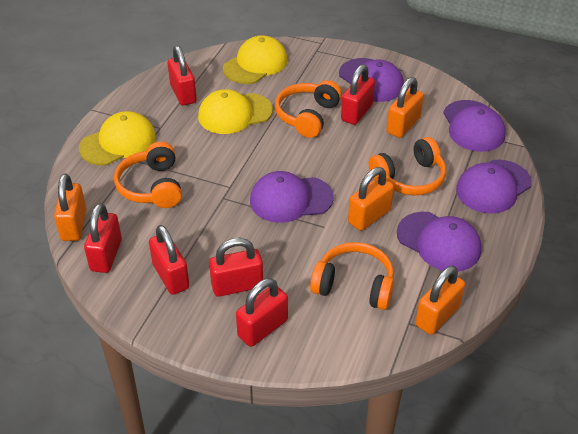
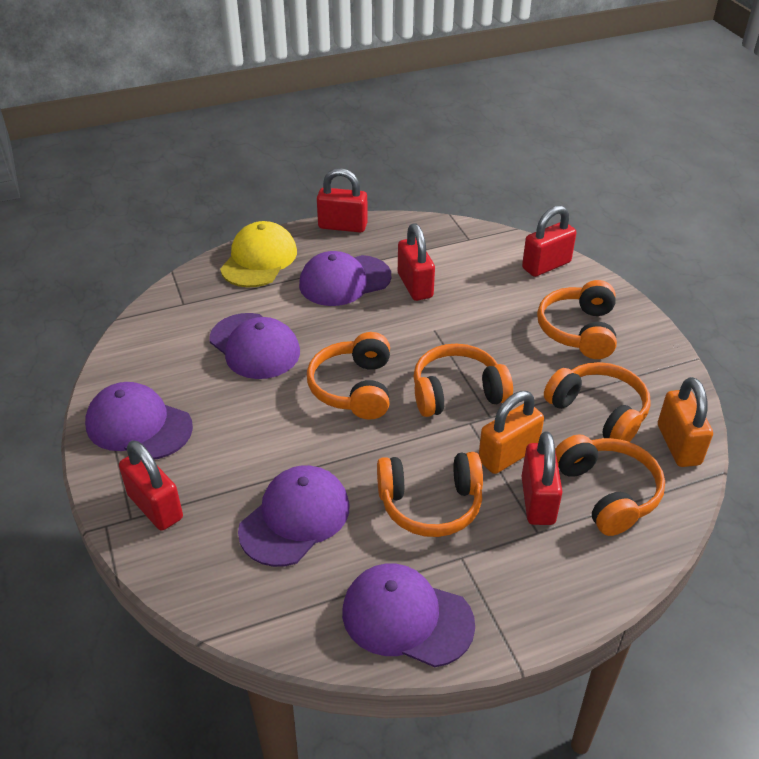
orange headphones: 4 -> 6
orange padlock: 4 -> 2
red padlock: 6 -> 5
yellow cap: 3 -> 1

